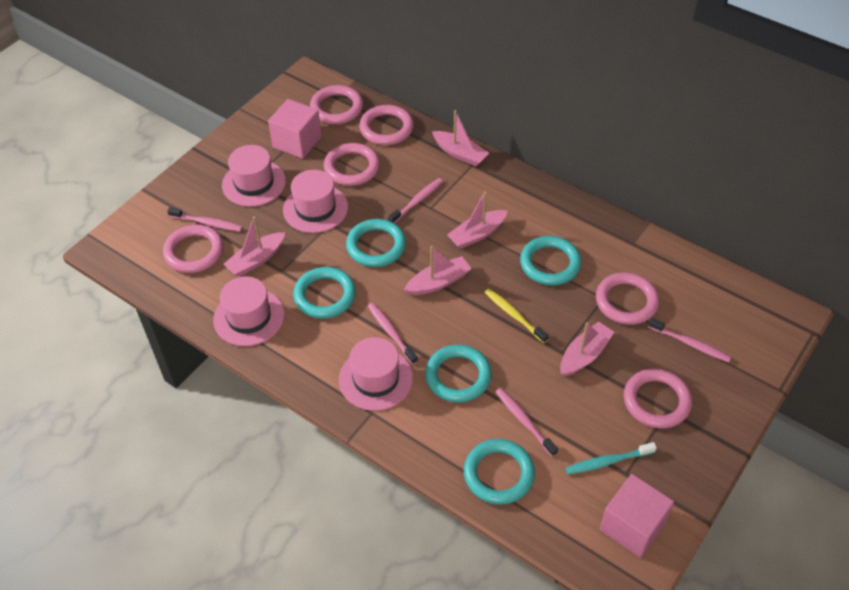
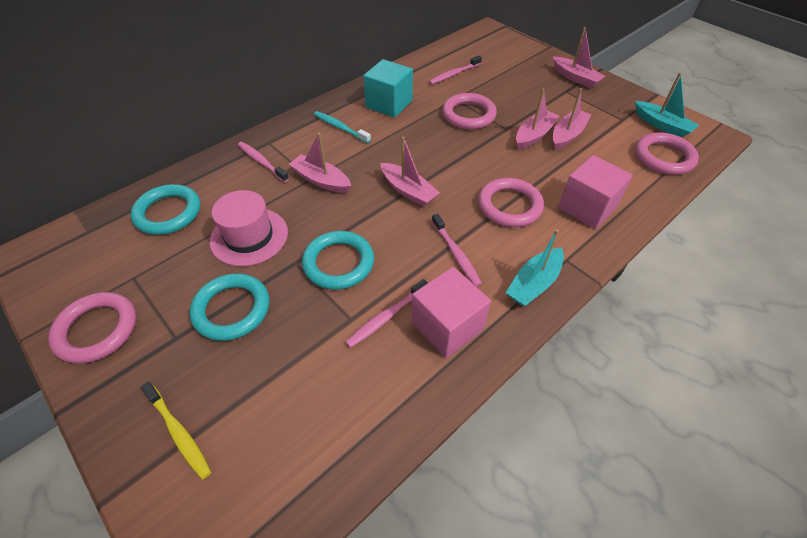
pink hat: 4 -> 1
pink ring: 6 -> 4
pink toothbrush: 5 -> 4
turquoise boat: 0 -> 2
turquoise cube: 0 -> 1
turquoise ring: 5 -> 3

